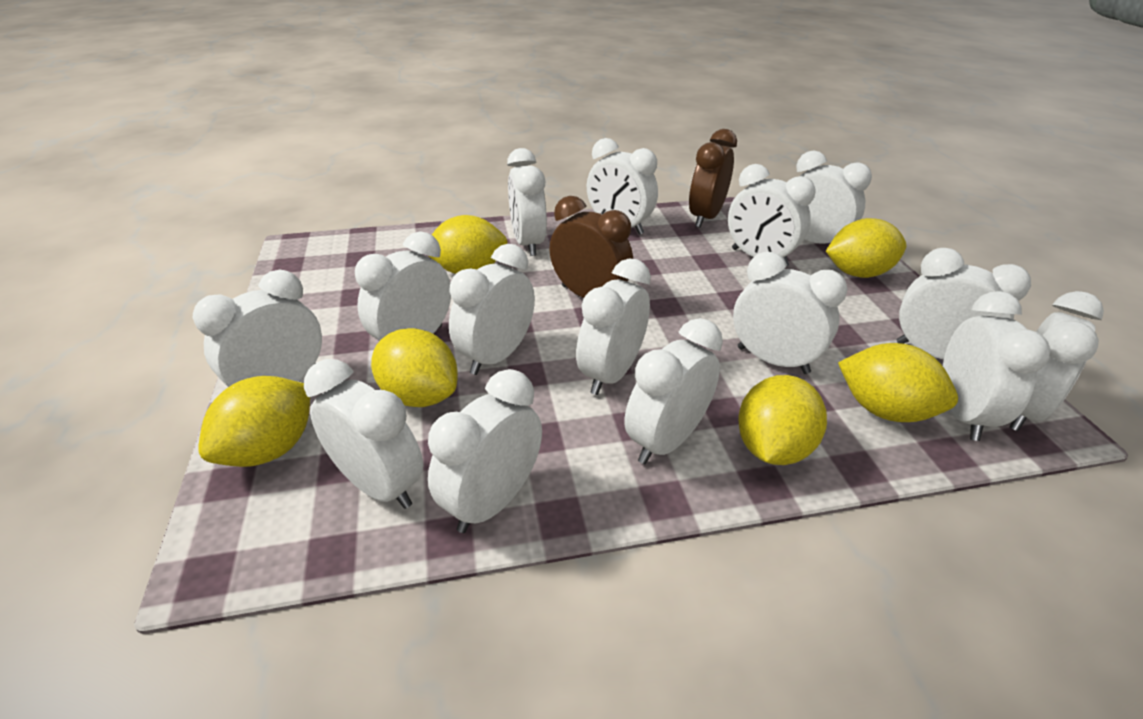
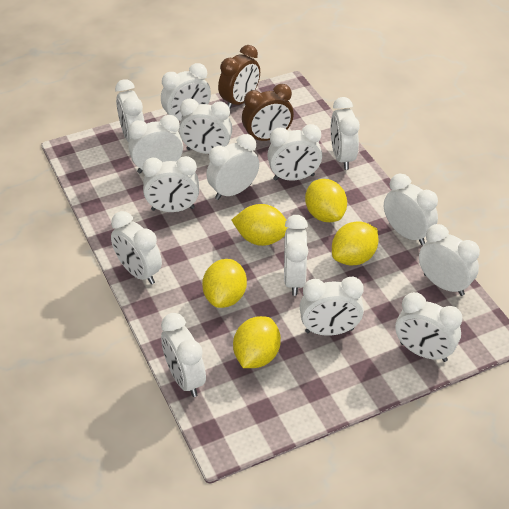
yellow lemon: 6 -> 5

